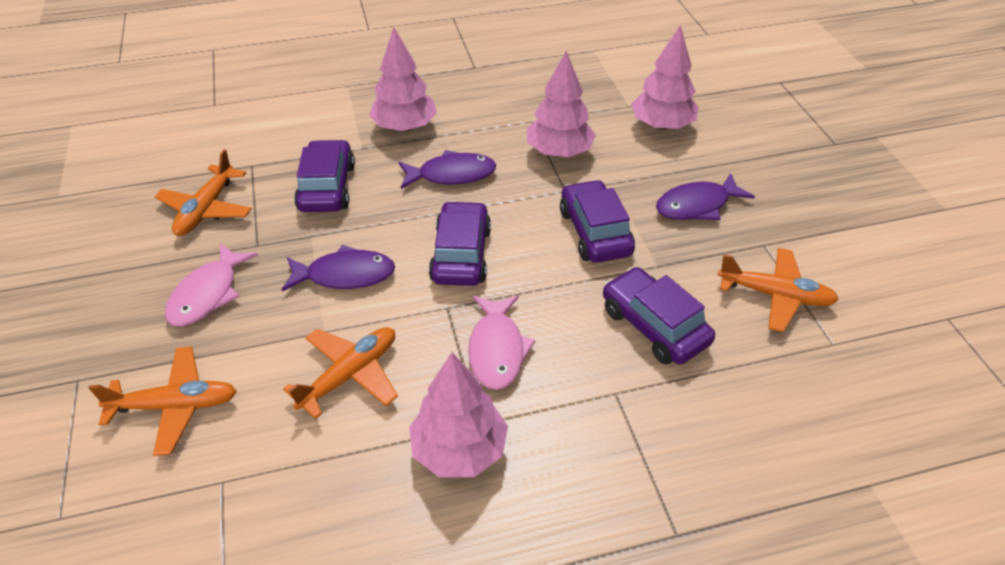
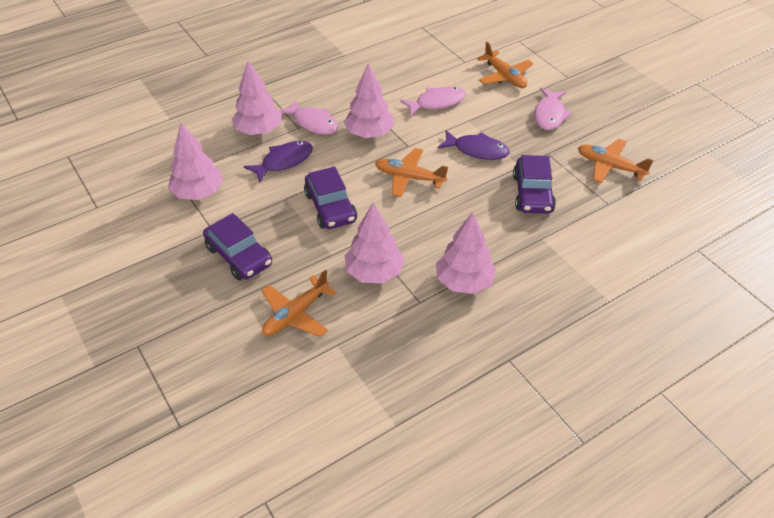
pink fish: 2 -> 3
pink tree: 4 -> 5
purple car: 4 -> 3
purple fish: 3 -> 2

